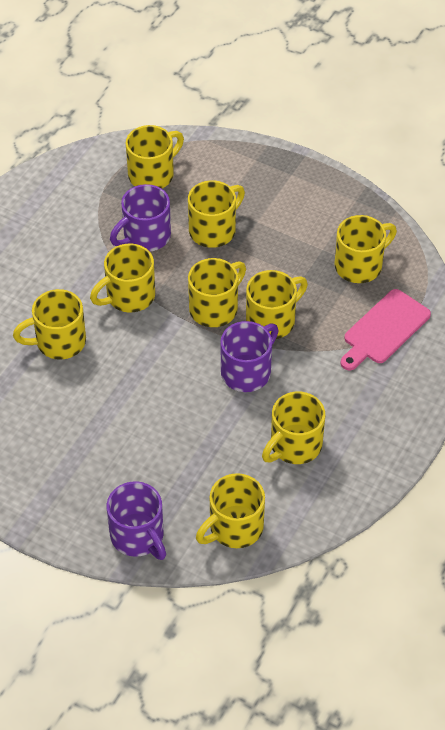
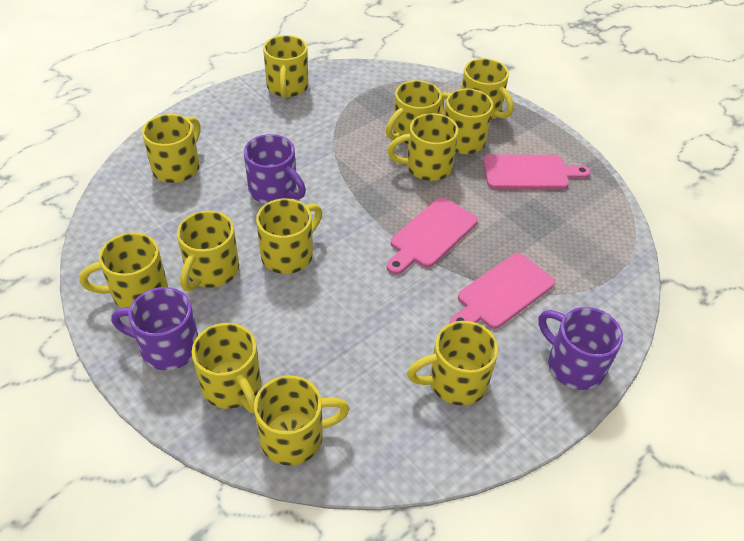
pink cutting board: 1 -> 3
yellow mug: 9 -> 12

